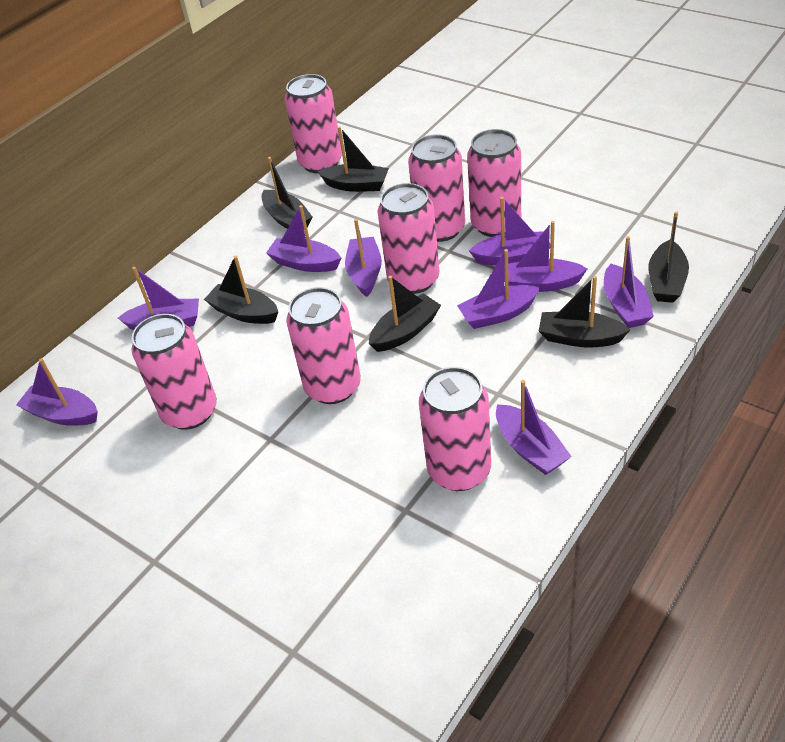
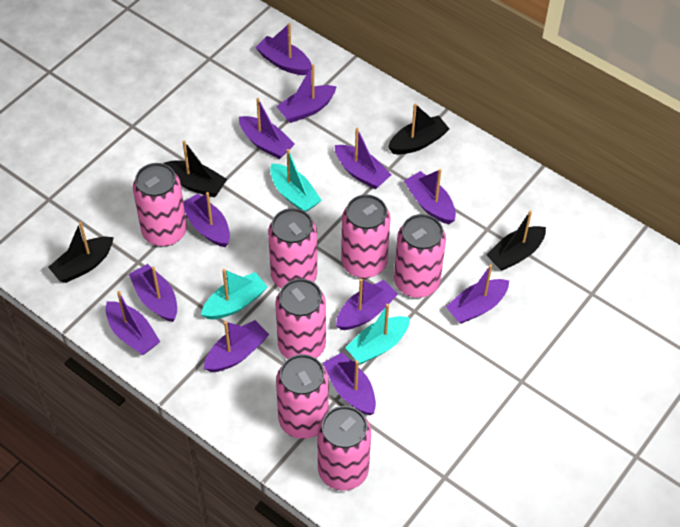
black boat: 6 -> 4
purple boat: 9 -> 12
turquoise boat: 0 -> 3

